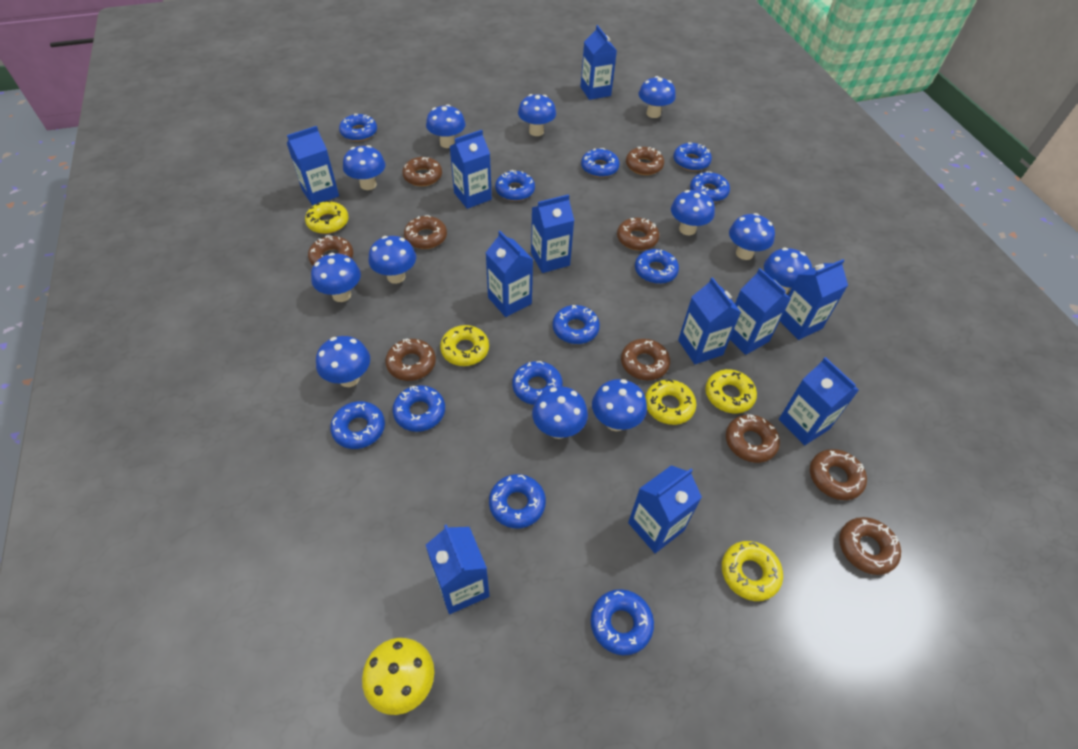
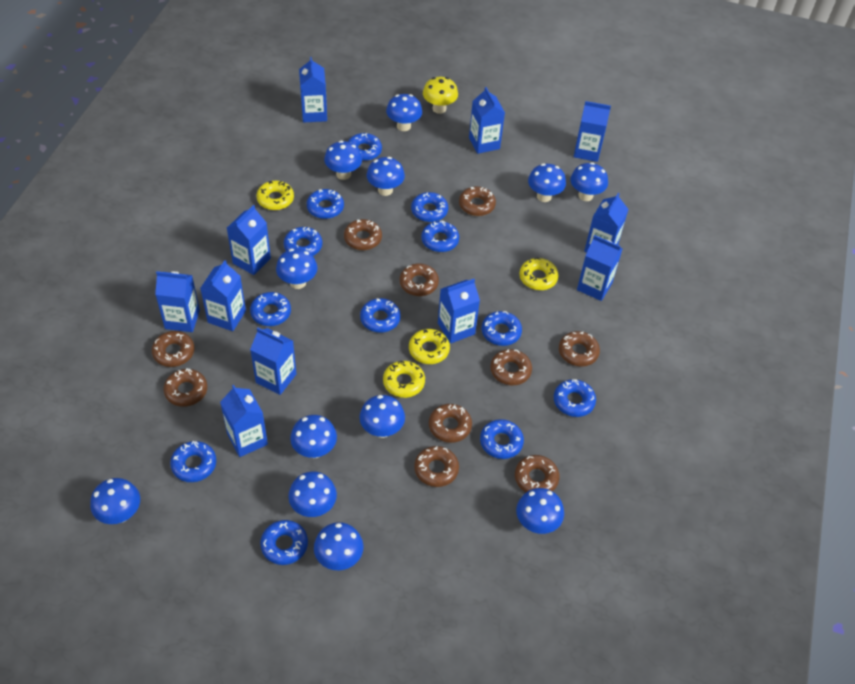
yellow donut: 5 -> 4

